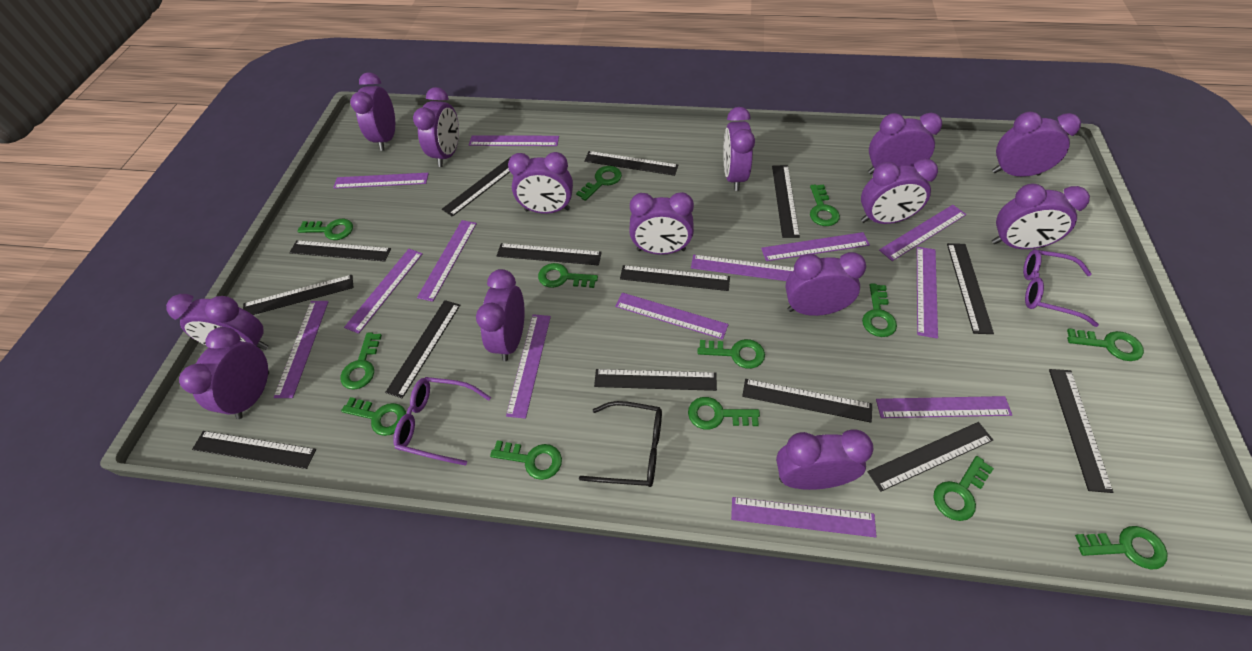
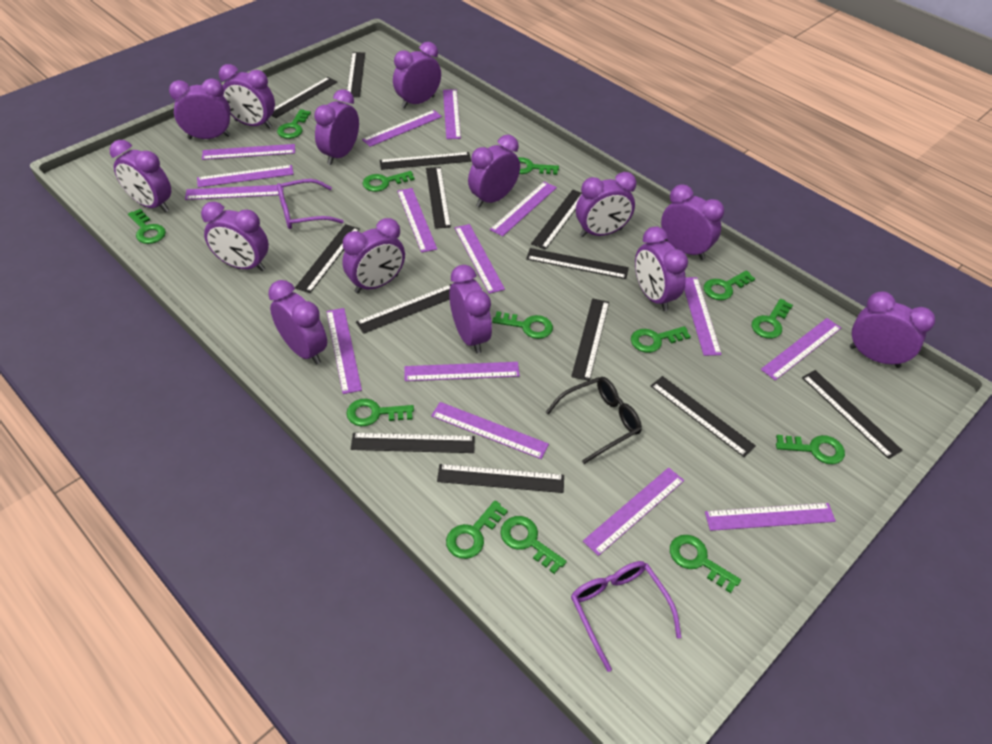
black ruler: 14 -> 13
purple ruler: 13 -> 15

